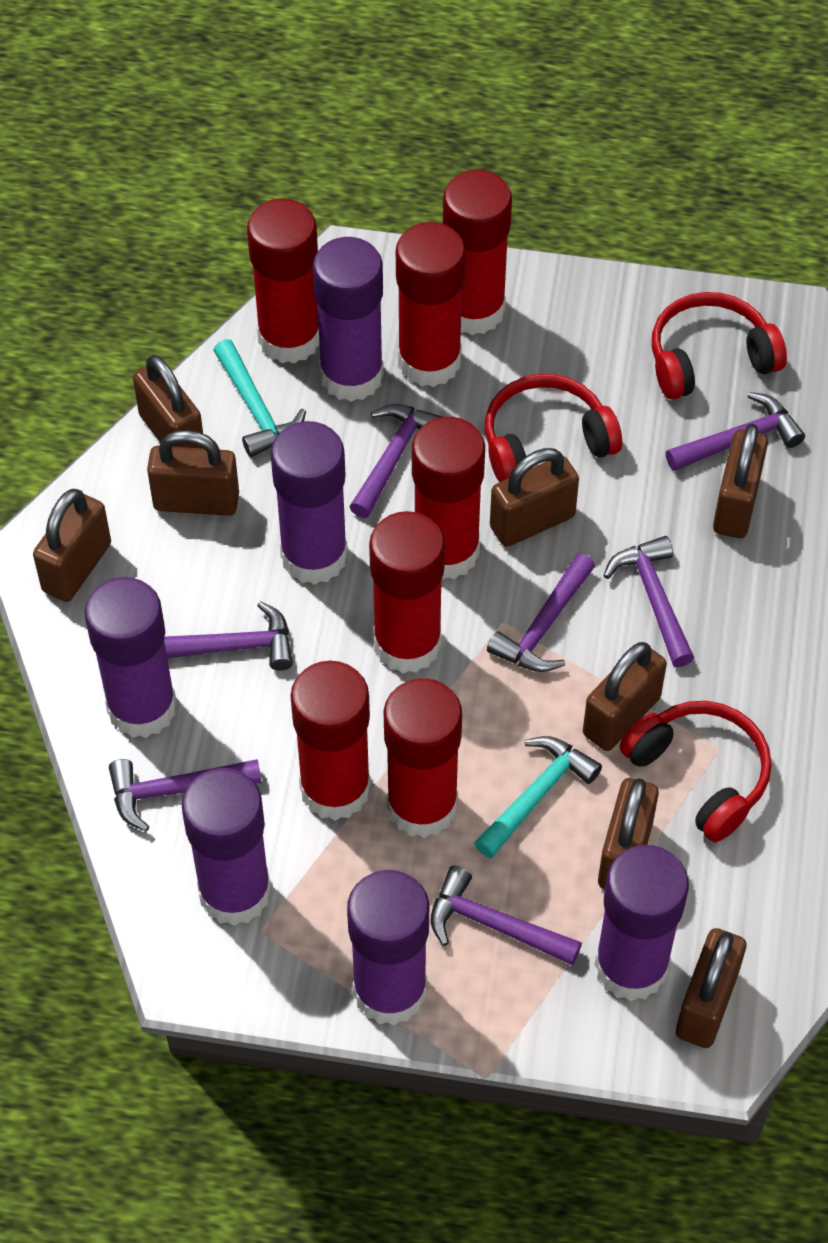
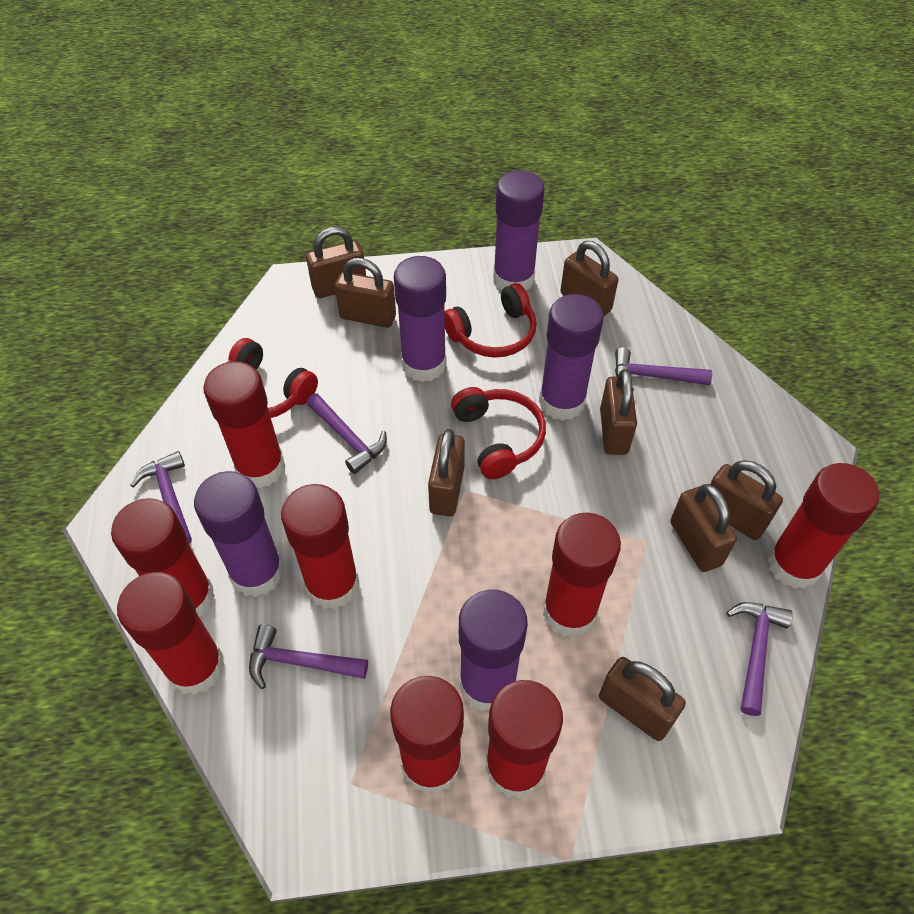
purple glue stick: 6 -> 5
purple hammer: 7 -> 5
red glue stick: 7 -> 8
turquoise hammer: 2 -> 0

